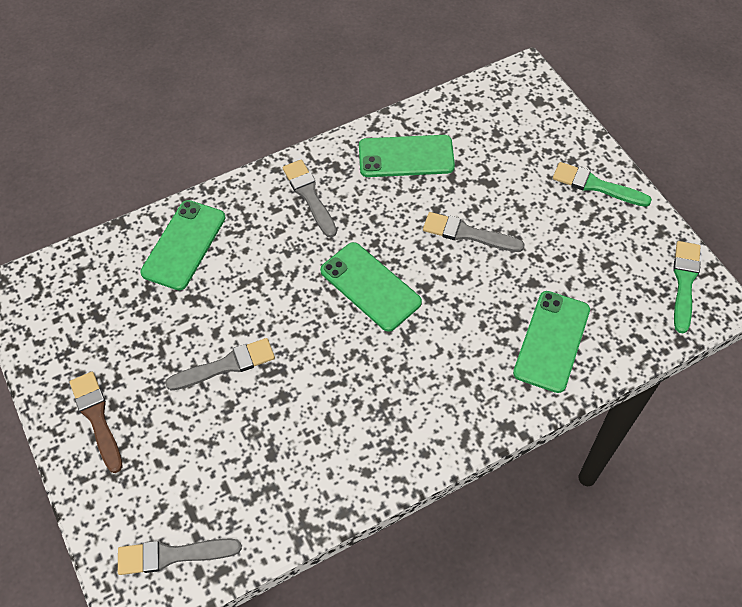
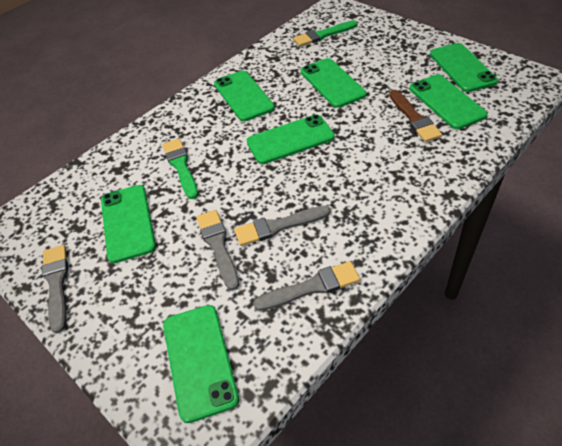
green phone: 4 -> 7

